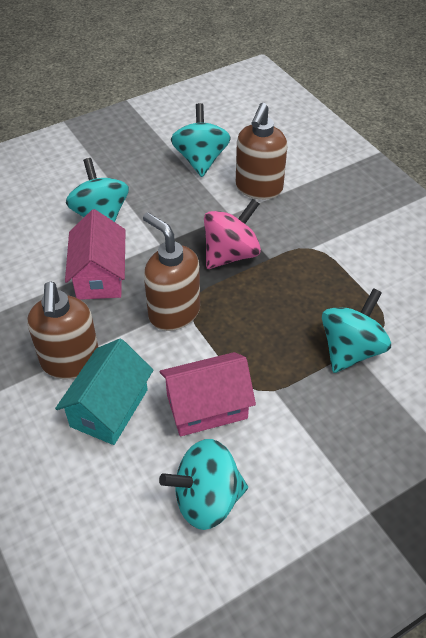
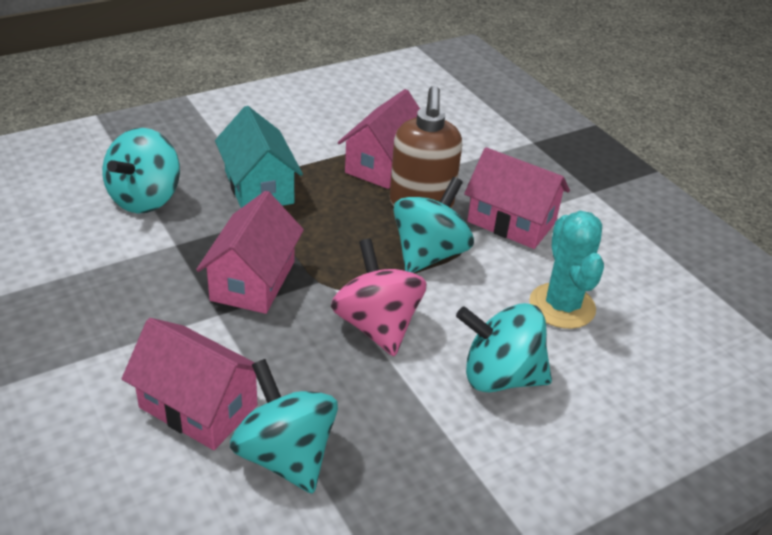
brown soap dispenser: 3 -> 1
pink house: 2 -> 4
turquoise cactus: 0 -> 1

